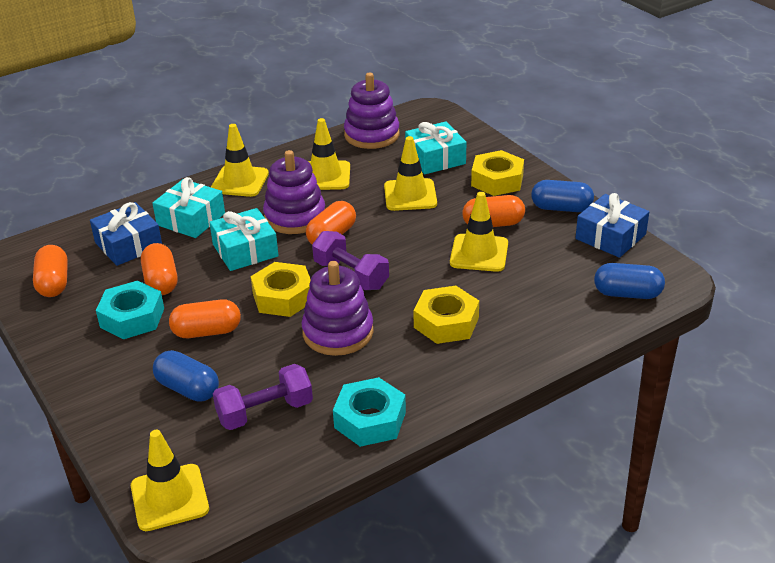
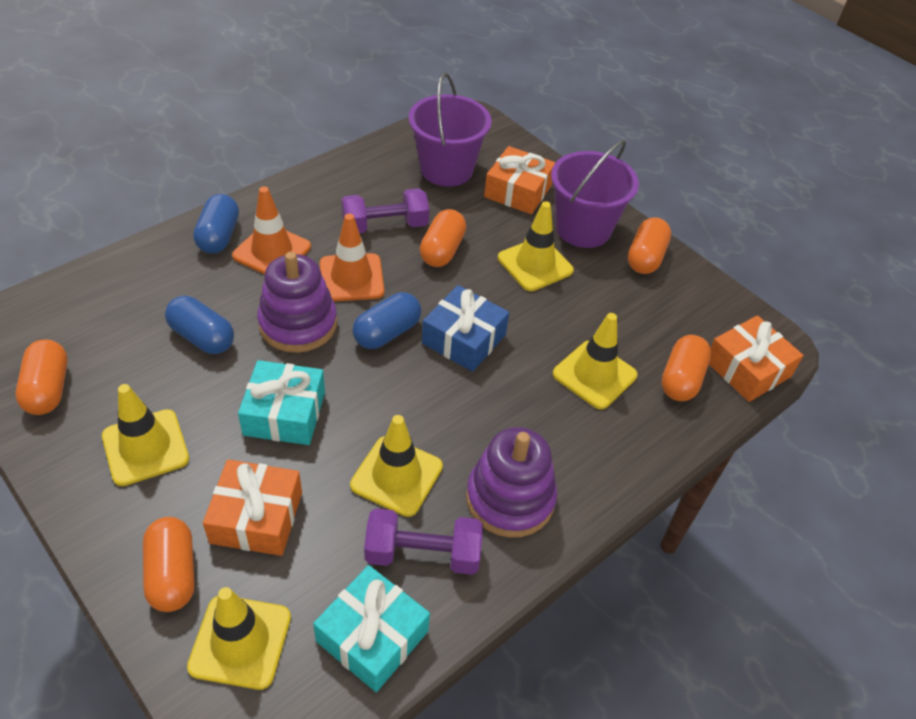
blue gift: 2 -> 1
orange gift: 0 -> 3
orange traffic cone: 0 -> 2
purple bucket: 0 -> 2
purple stacking toy: 3 -> 2
turquoise gift: 3 -> 2
turquoise nut: 2 -> 0
yellow nut: 3 -> 0

